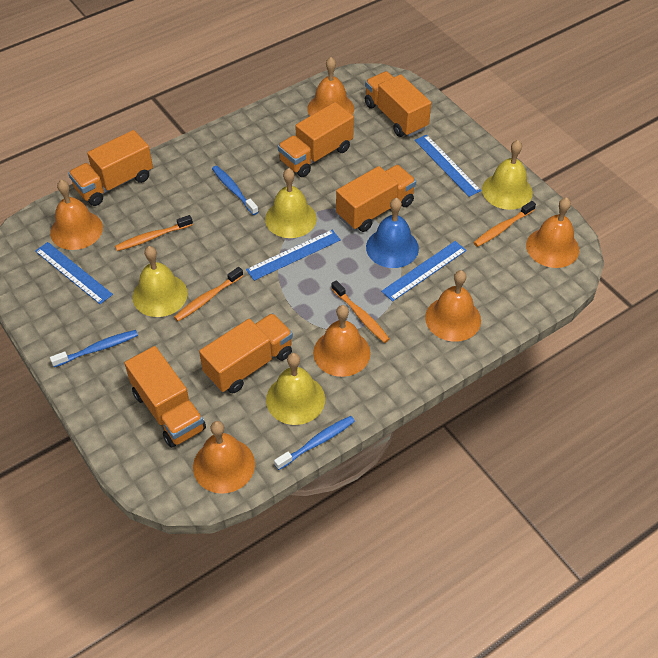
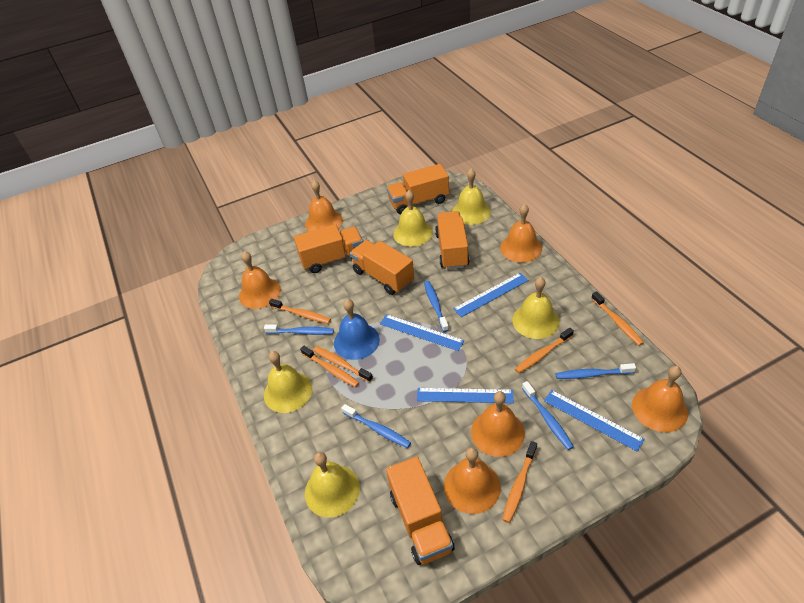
blue toothbrush: 3 -> 5
orange toothbrush: 4 -> 6
orange truck: 6 -> 5
yellow bell: 4 -> 5

